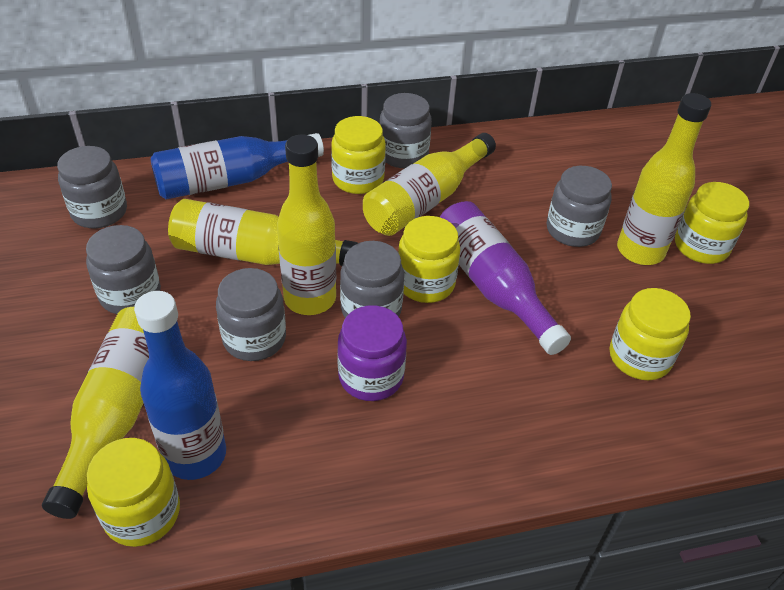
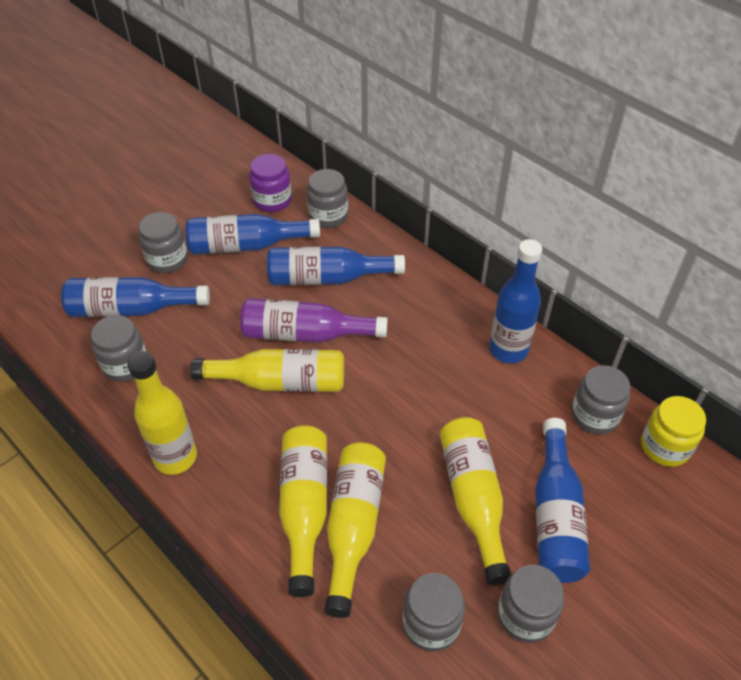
blue bottle: 2 -> 5
yellow jar: 5 -> 1

